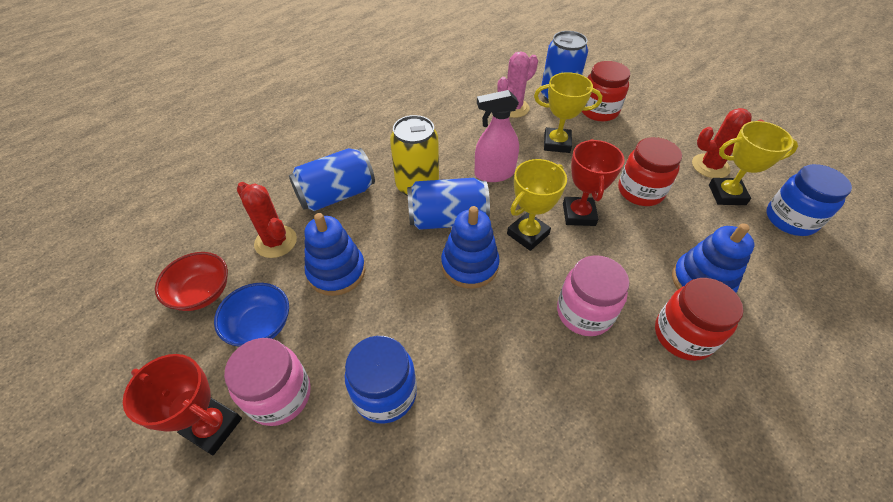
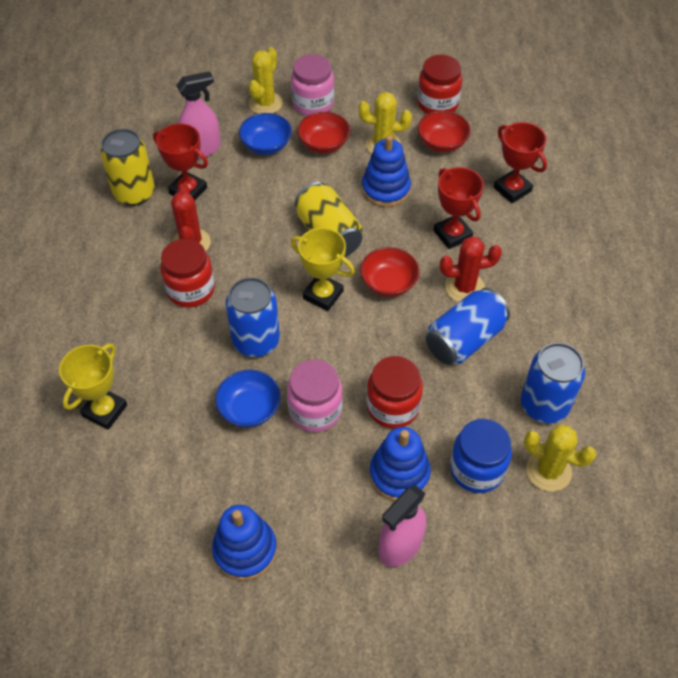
blue bowl: 1 -> 2
blue jar: 2 -> 1
pink cactus: 1 -> 0
pink spray bottle: 1 -> 2
red bowl: 1 -> 3
red trophy: 2 -> 3
yellow cactus: 0 -> 3
yellow can: 1 -> 2
yellow trophy: 3 -> 2

